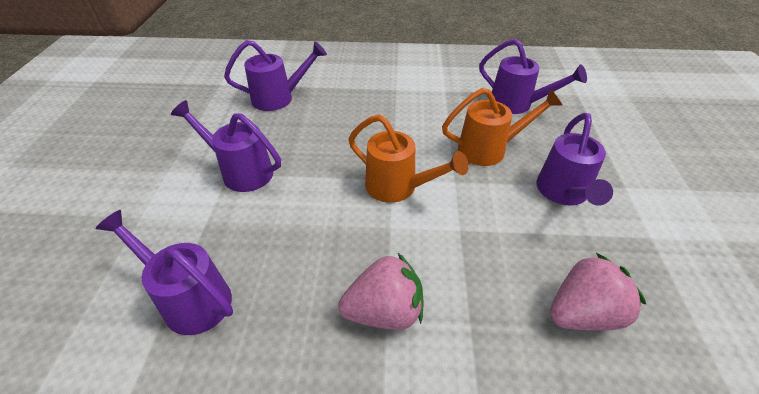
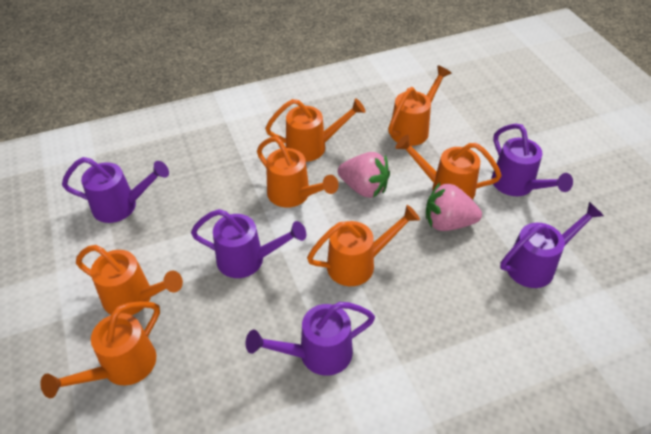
orange watering can: 2 -> 7

